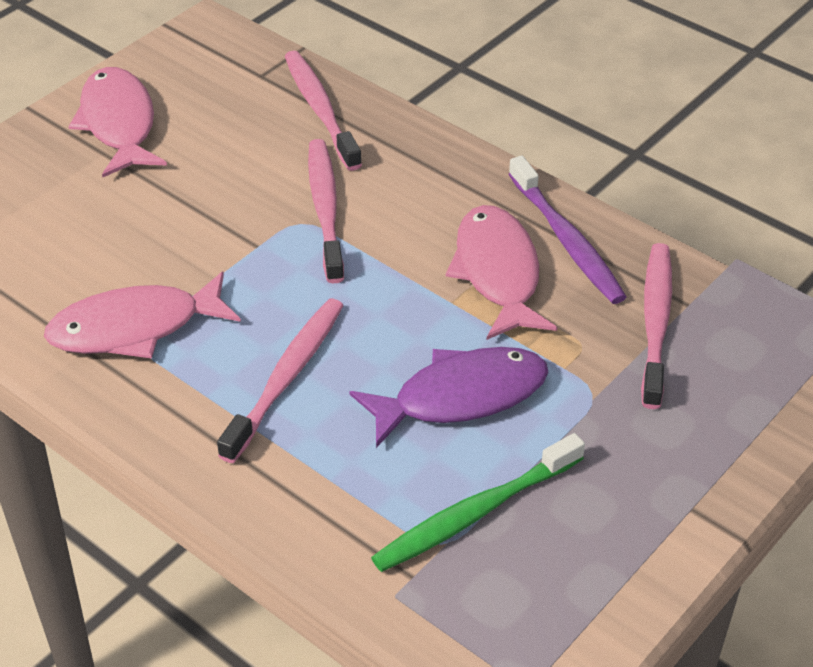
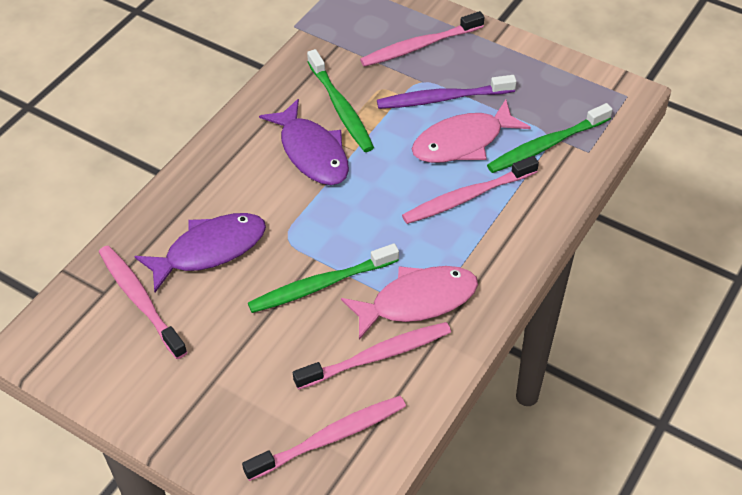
green toothbrush: 1 -> 3
pink fish: 3 -> 2
pink toothbrush: 4 -> 5
purple fish: 1 -> 2

